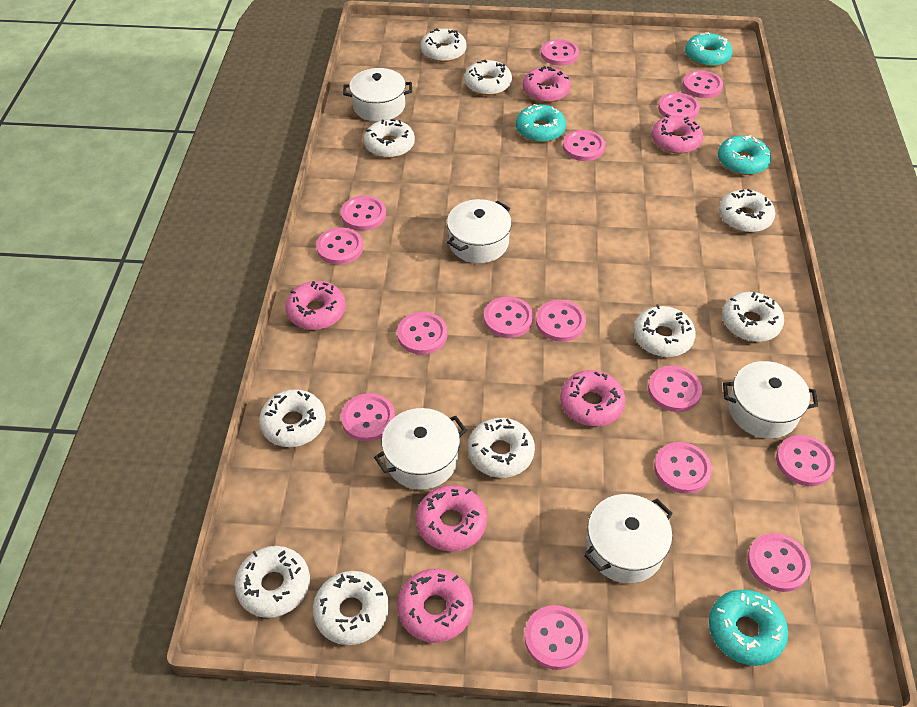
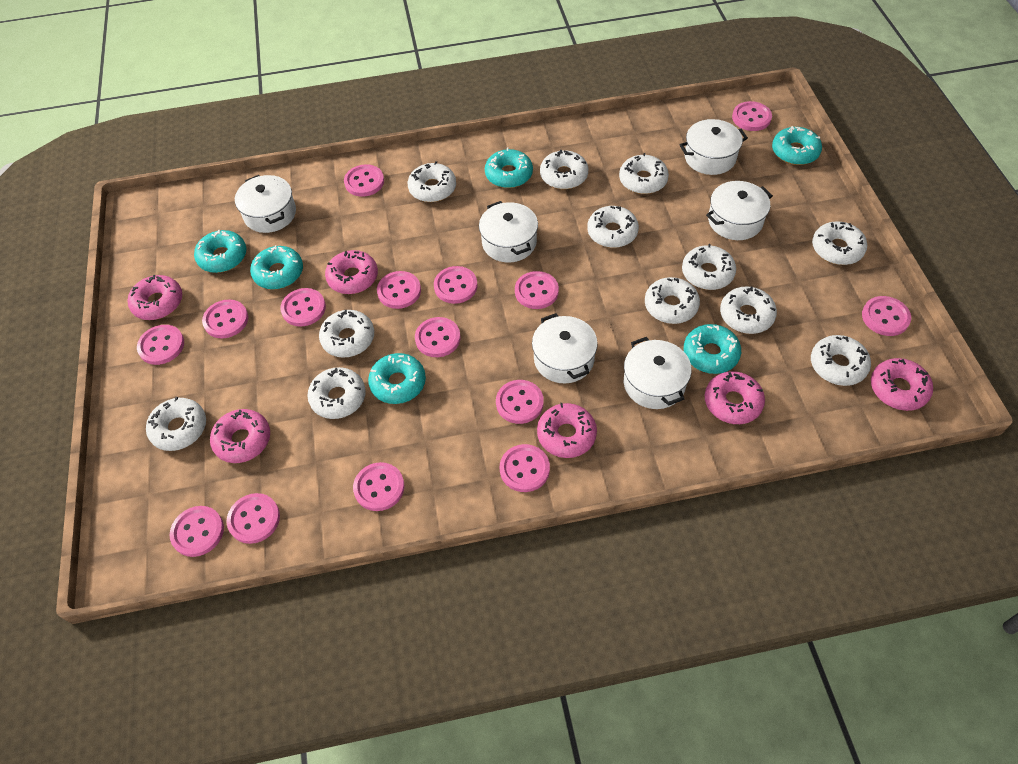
turquoise donut: 4 -> 6
white donut: 10 -> 12
white pot: 5 -> 6

